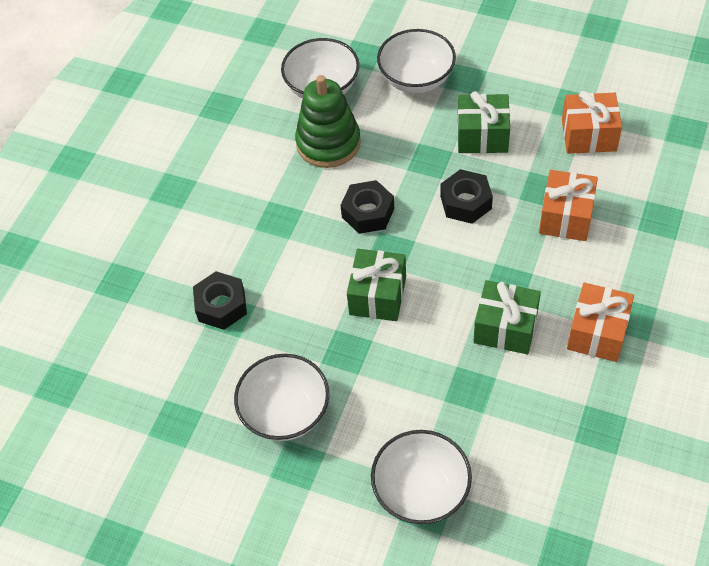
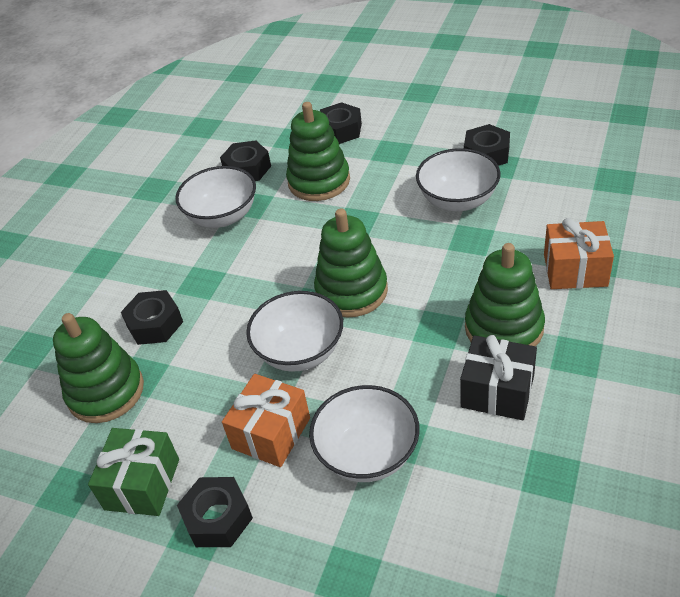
black gift: 0 -> 1
black nut: 3 -> 5
green gift: 3 -> 1
green stacking toy: 1 -> 4
orange gift: 3 -> 2

